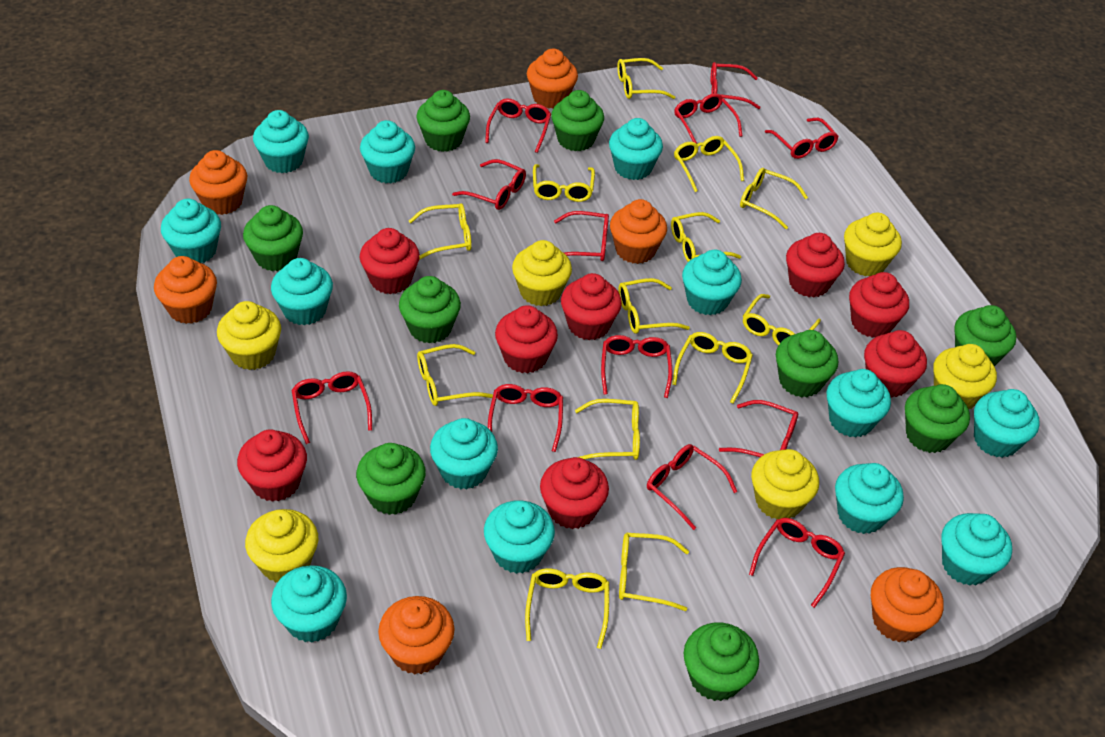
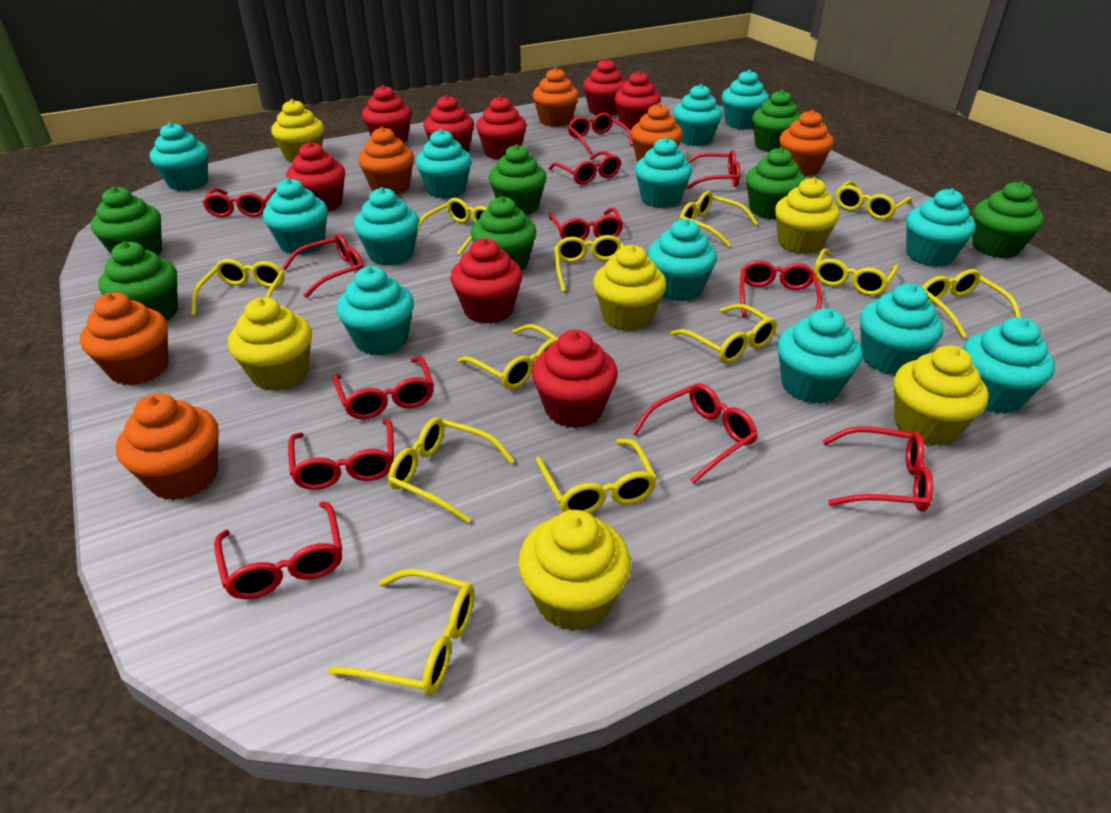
green cupcake: 9 -> 7
yellow glasses: 13 -> 12

